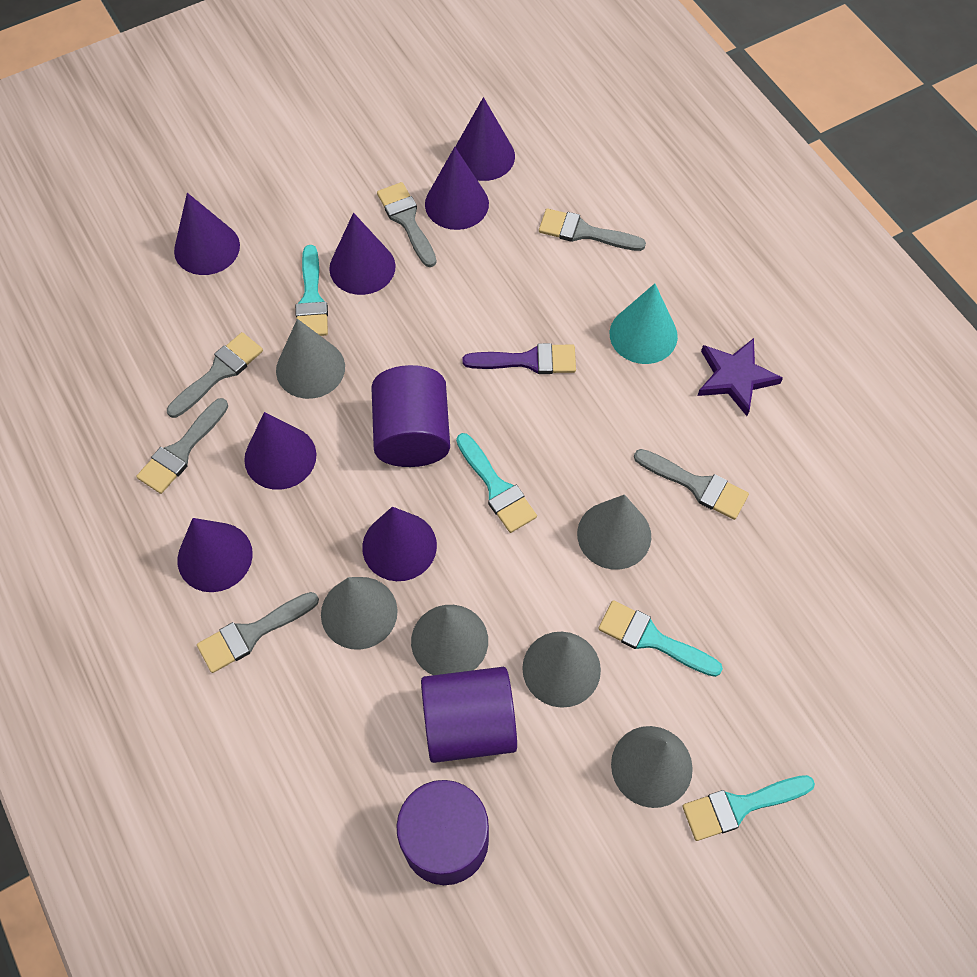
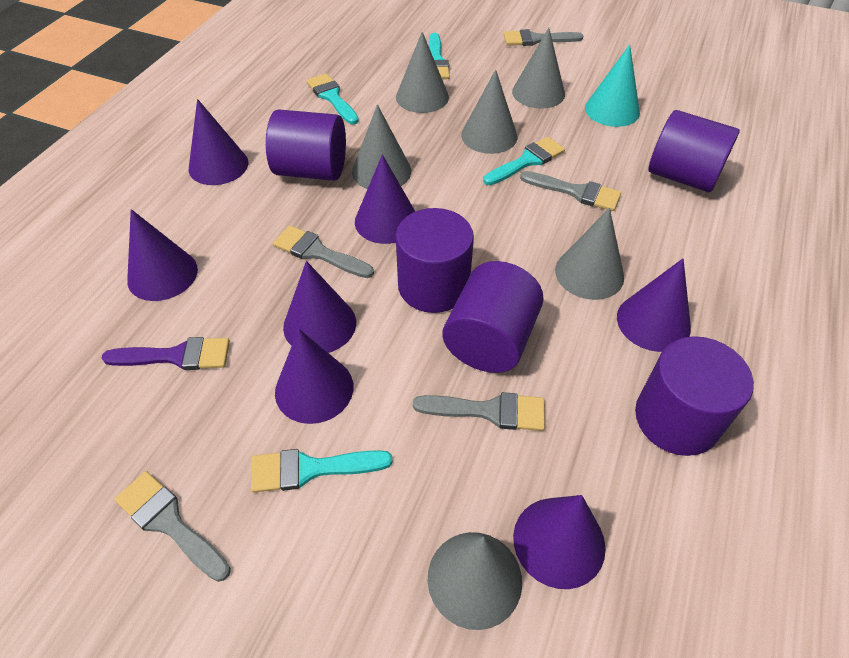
grey brush: 6 -> 5
purple cylinder: 3 -> 5
purple star: 1 -> 0

